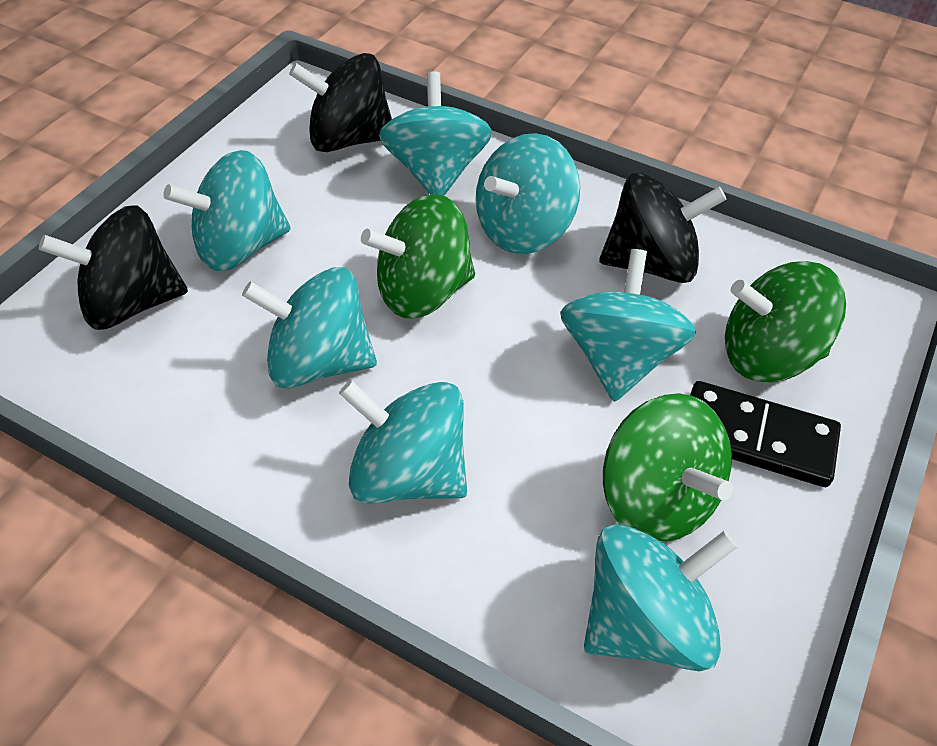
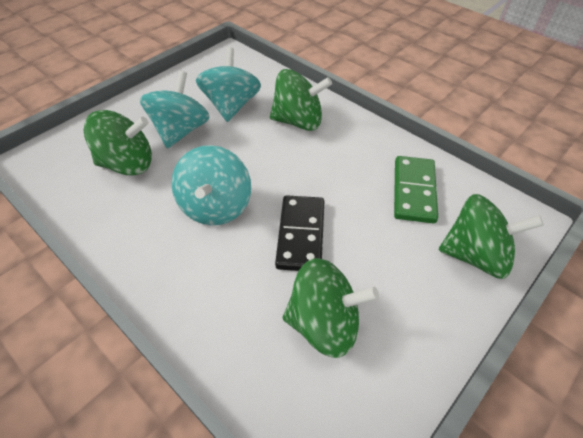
black spinning top: 3 -> 0
green domino: 0 -> 1
green spinning top: 3 -> 4
turquoise spinning top: 7 -> 3

